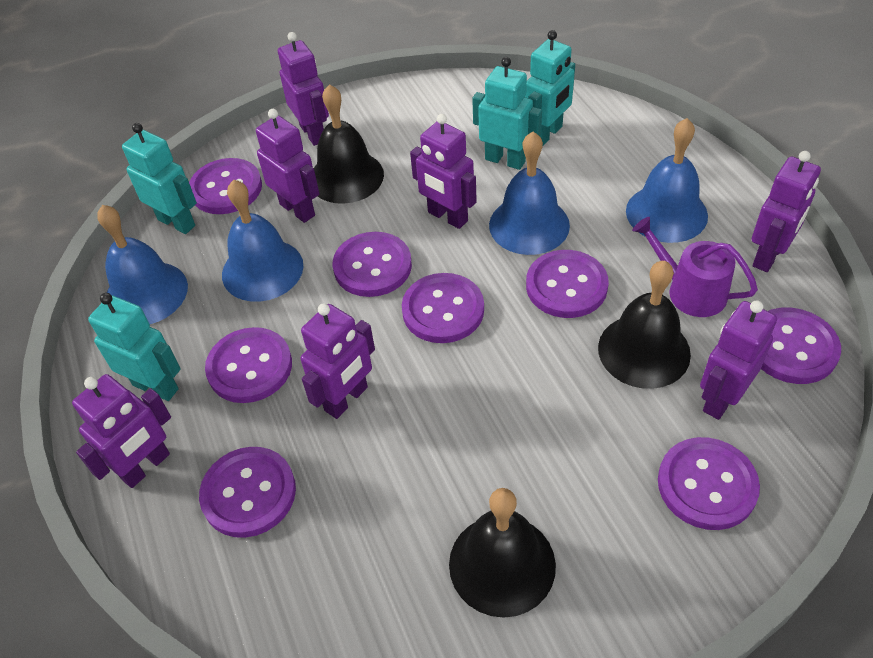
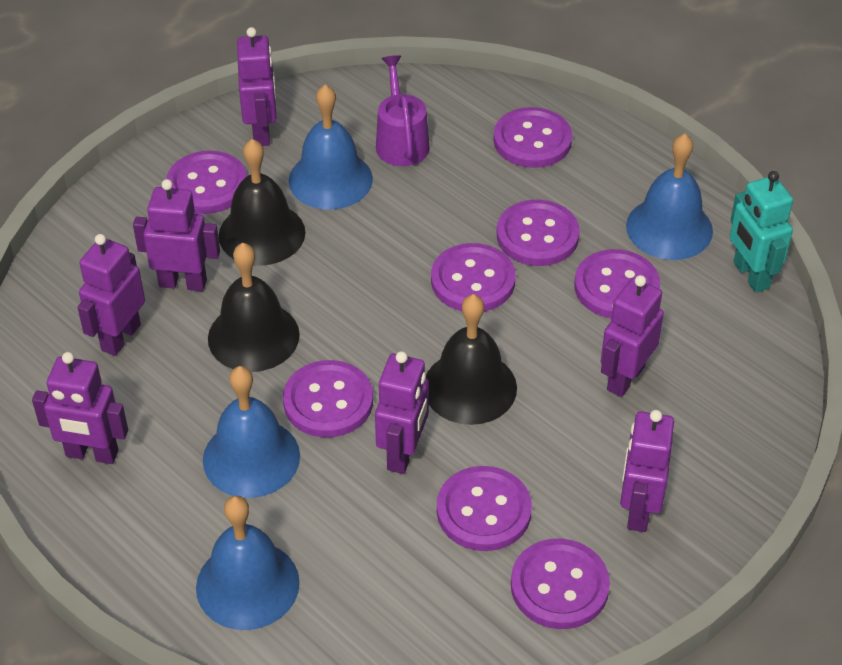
turquoise robot: 4 -> 1

